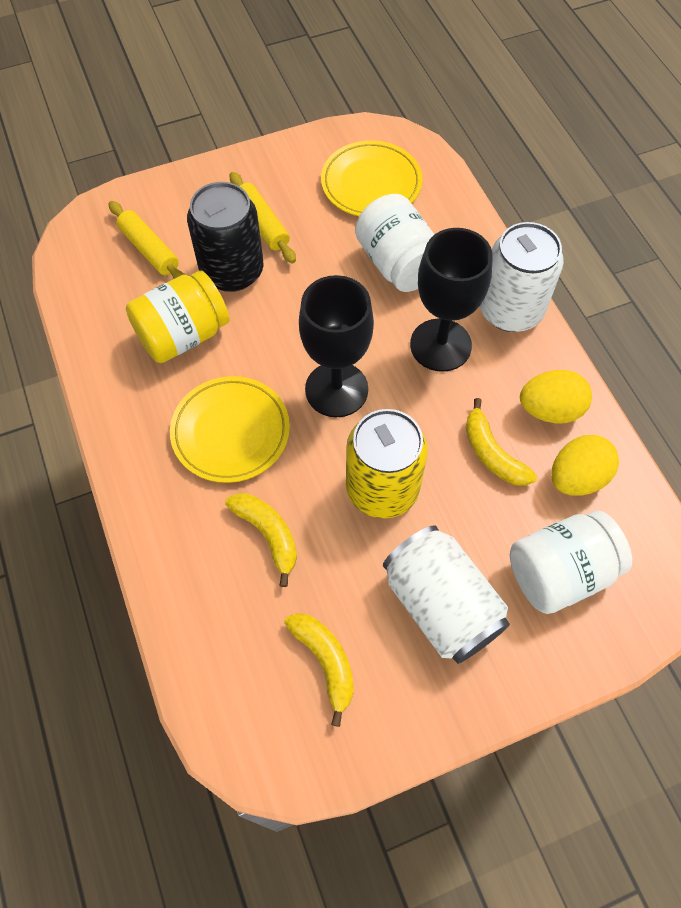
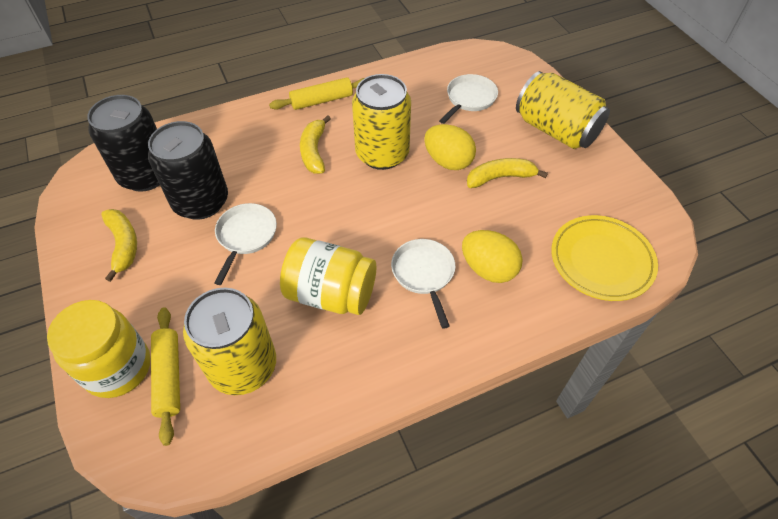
black can: 1 -> 2
black goblet: 2 -> 0
white can: 2 -> 0
white jar: 2 -> 0
white pan: 0 -> 3
yellow can: 1 -> 3
yellow jar: 1 -> 2
yellow plate: 2 -> 1

